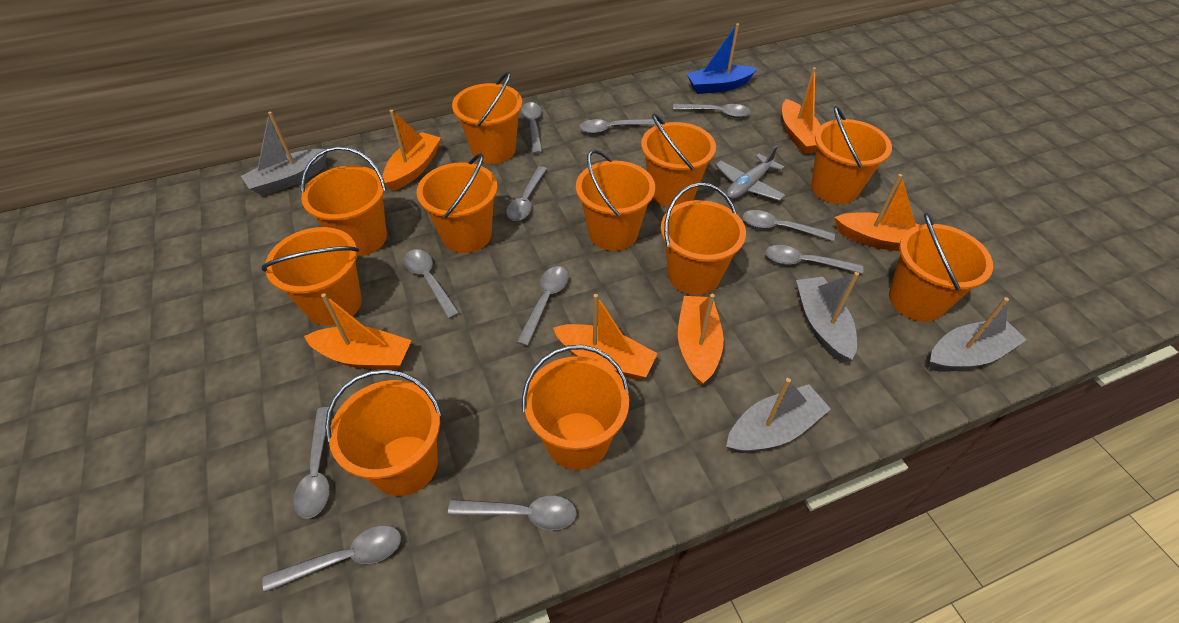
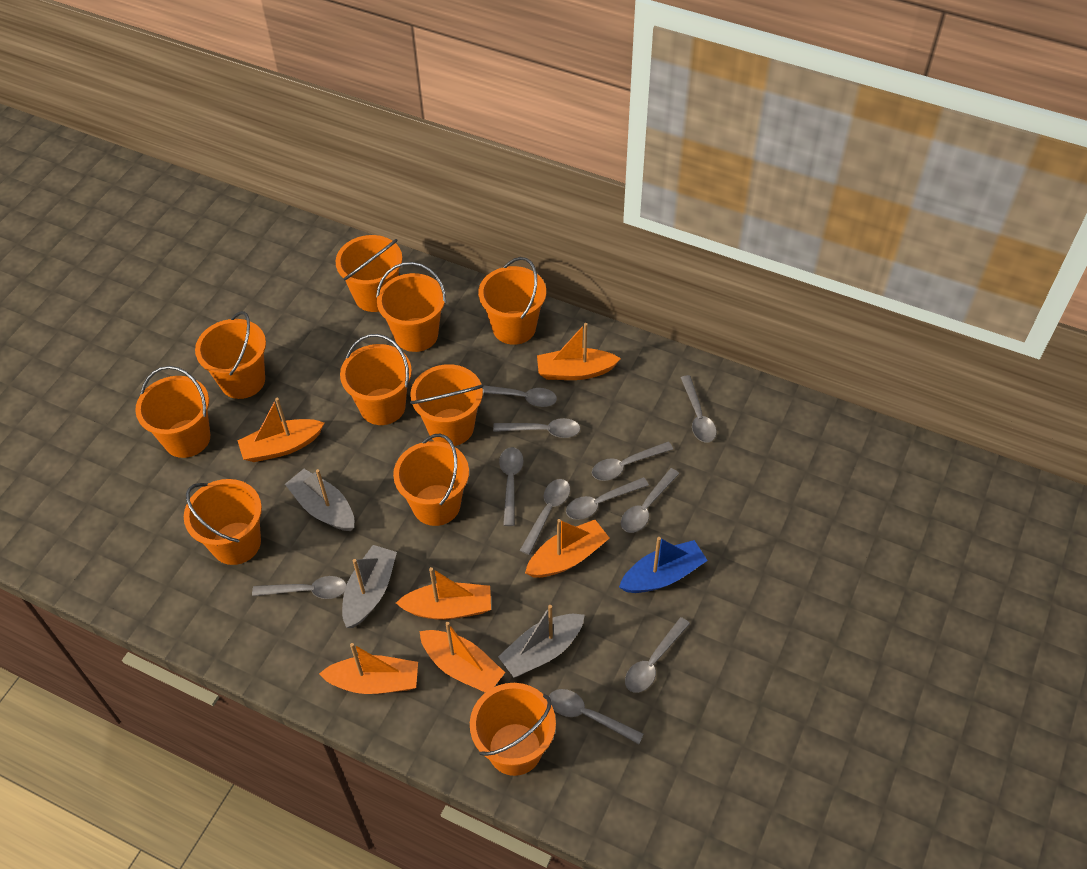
grey boat: 4 -> 3
grey plane: 1 -> 0
orange bucket: 11 -> 10

